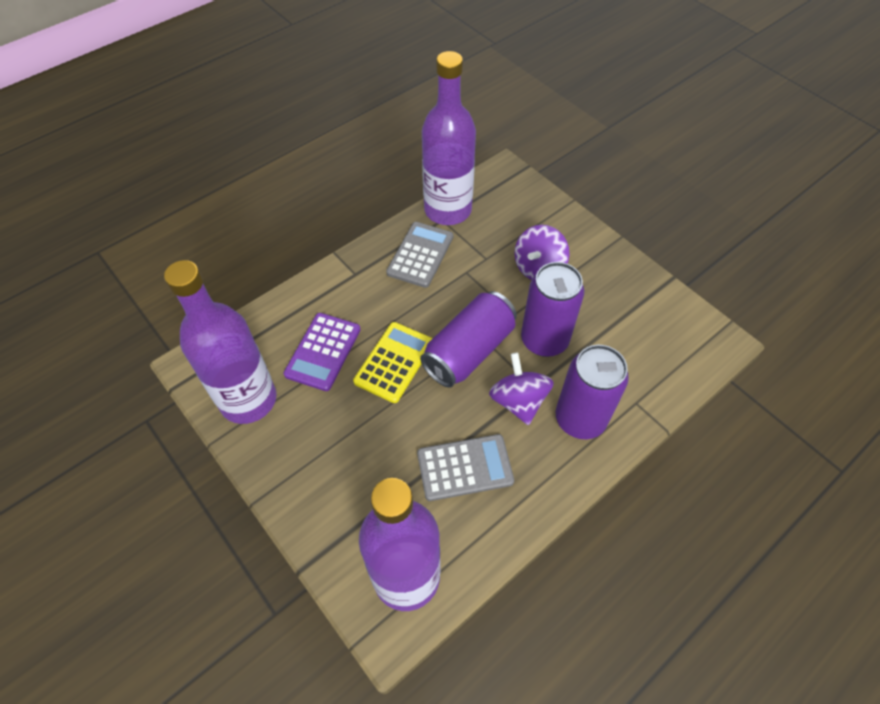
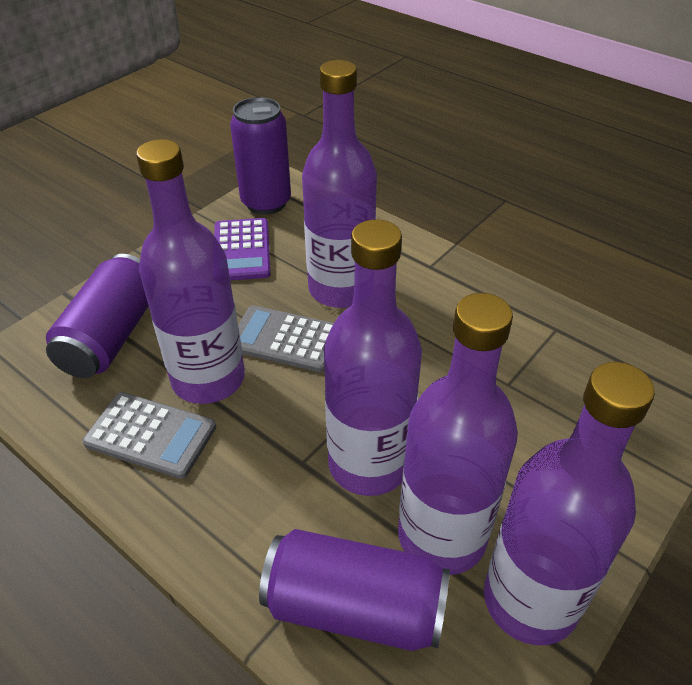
purple bottle: 3 -> 5
purple spinning top: 2 -> 0
yellow calculator: 1 -> 0

